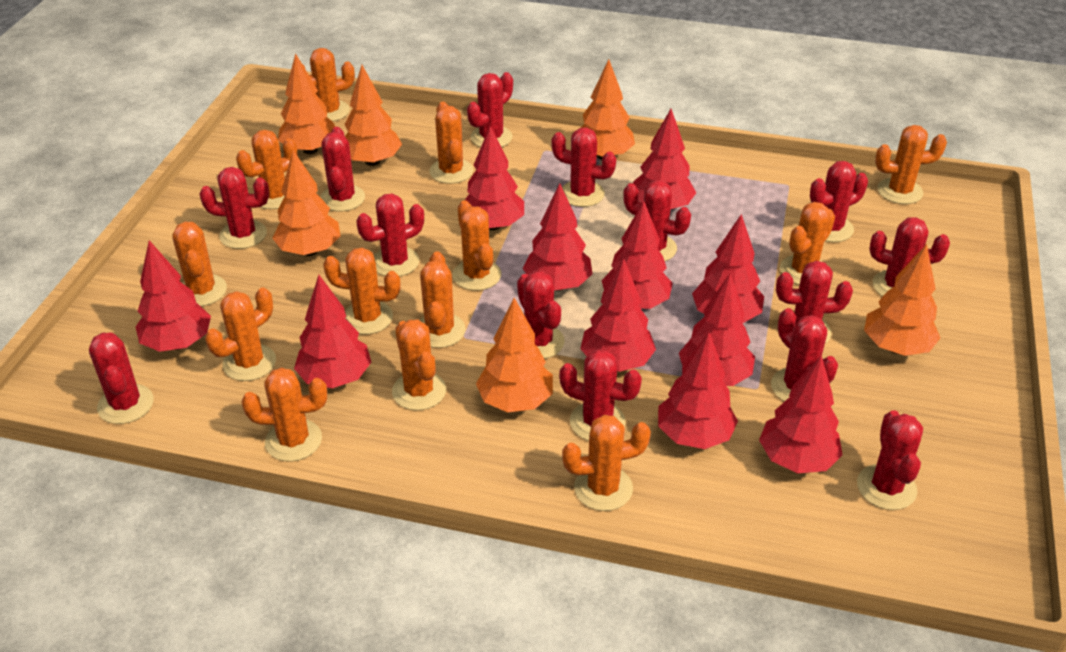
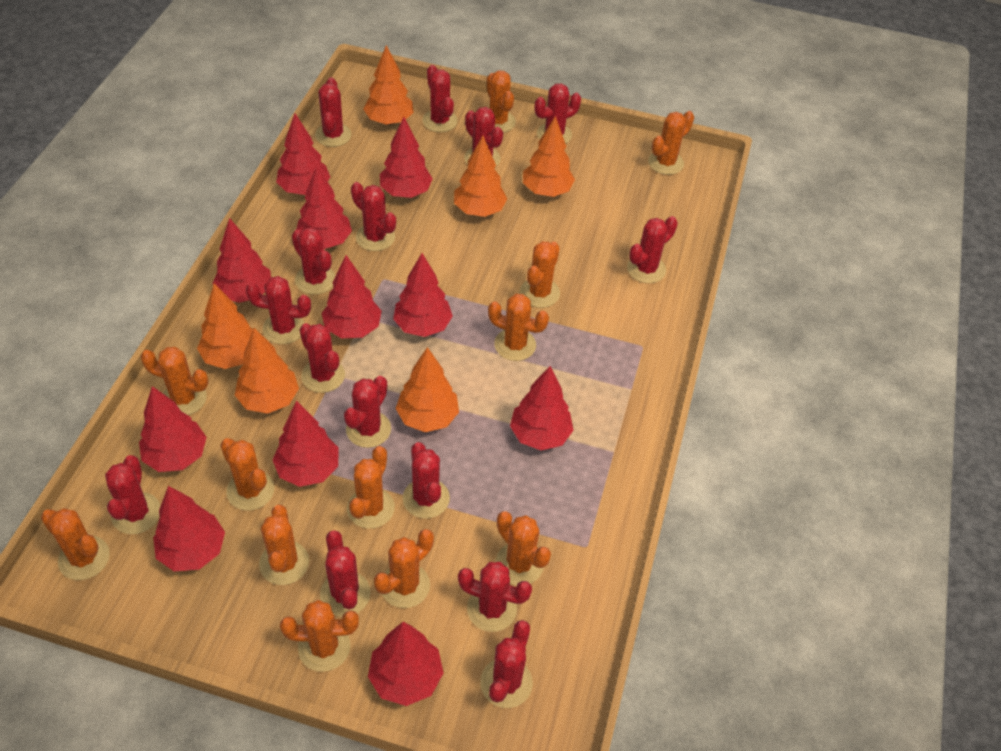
orange cactus: 13 -> 12
red cactus: 14 -> 15

